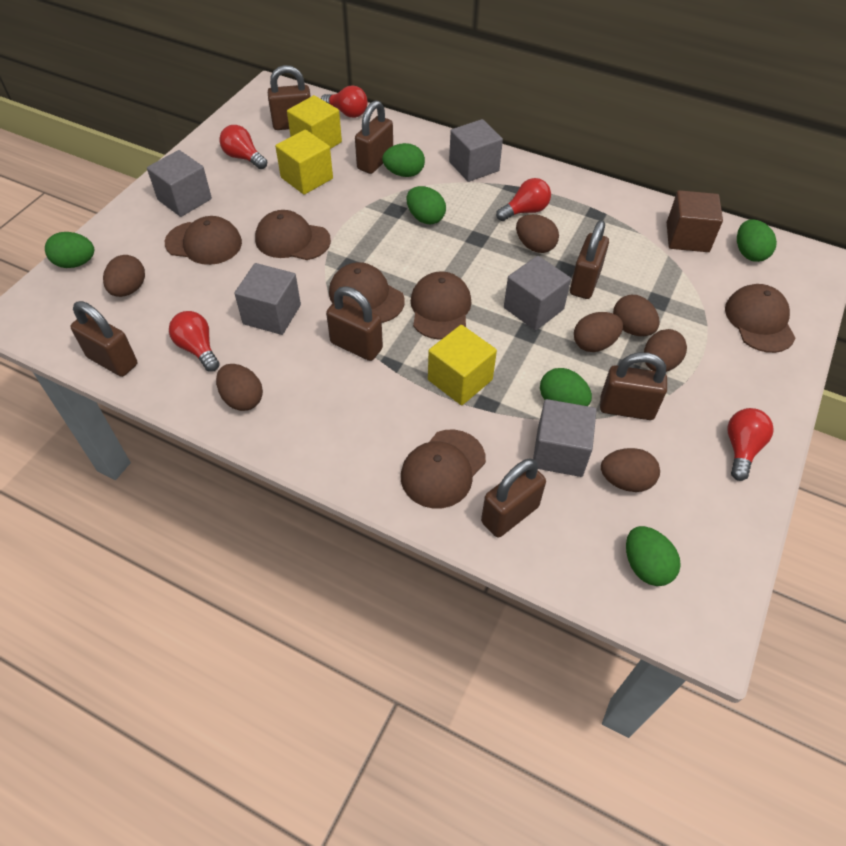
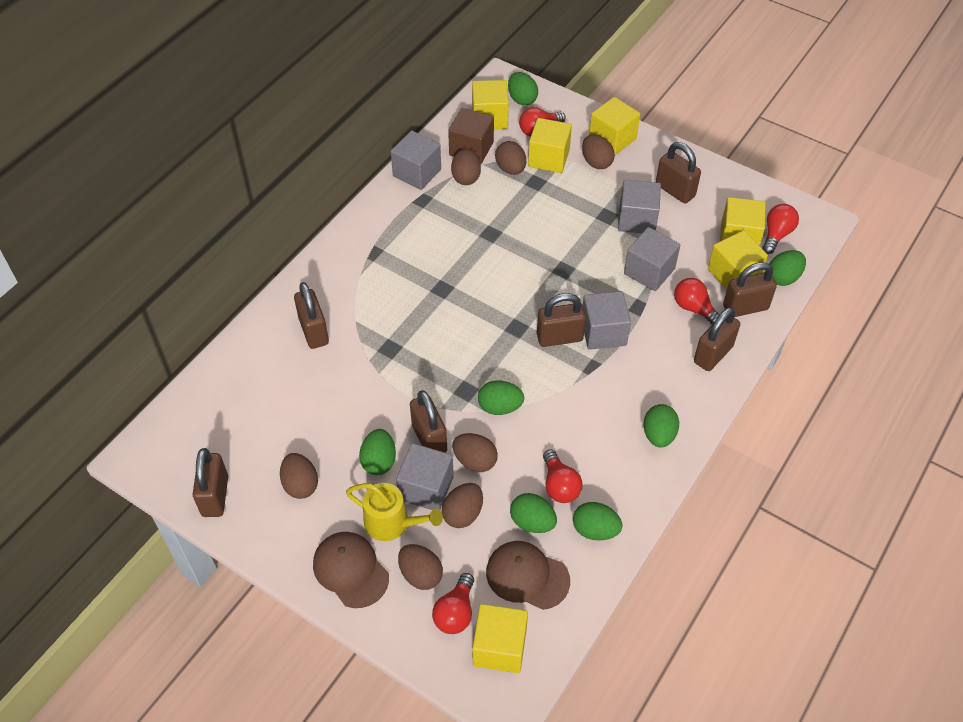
brown cap: 6 -> 2
green egg: 6 -> 7
yellow cube: 3 -> 6
yellow watering can: 0 -> 1

